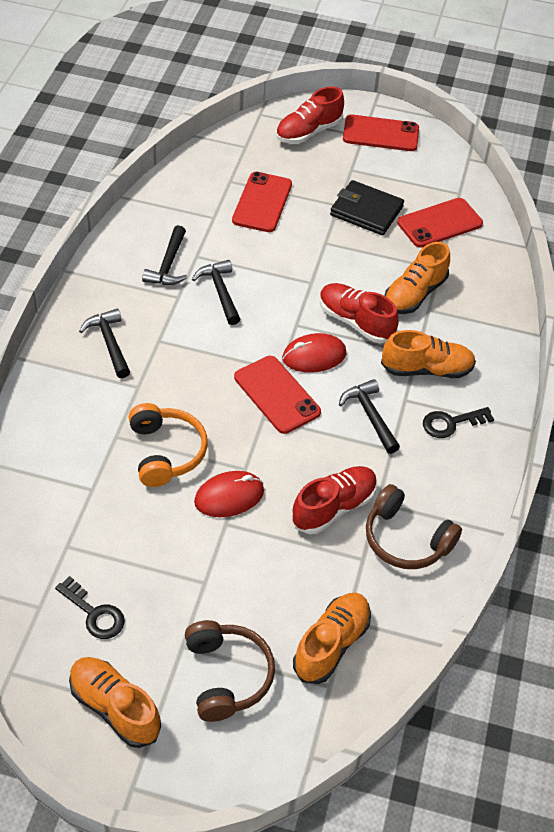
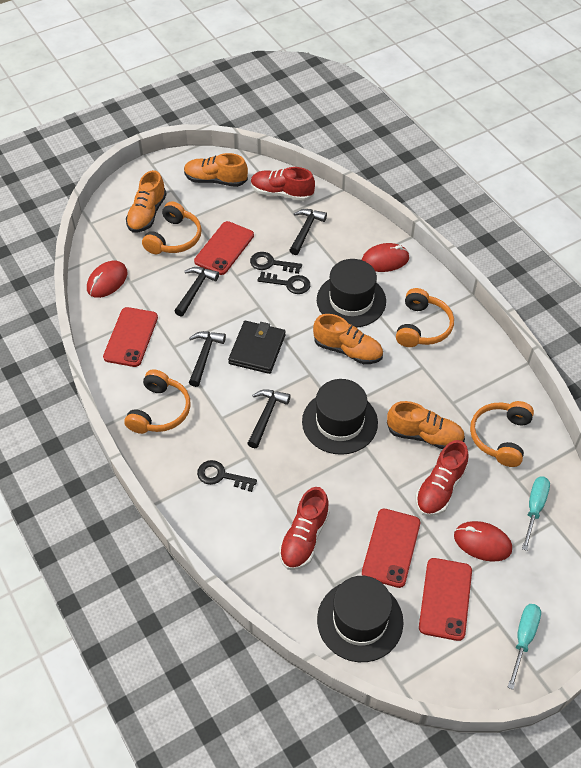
black hat: 0 -> 3
black key: 2 -> 3
brown headphones: 2 -> 0
orange headphones: 1 -> 4
red mouse: 2 -> 3
turquoise screwdriver: 0 -> 2

